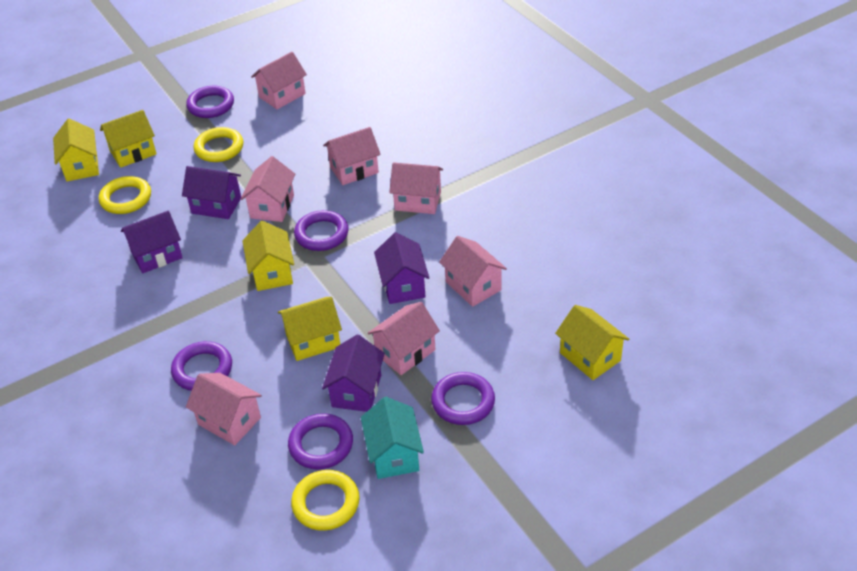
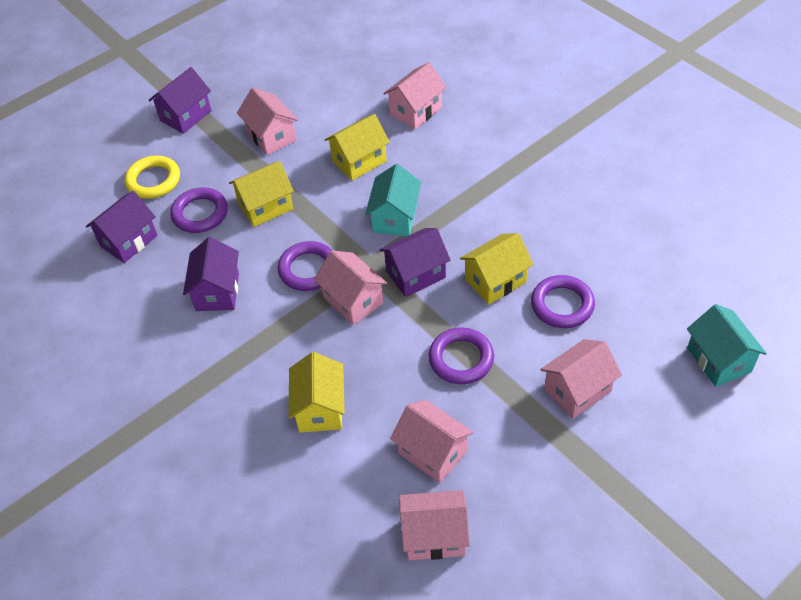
pink house: 7 -> 6
purple ring: 5 -> 4
turquoise house: 1 -> 2
yellow house: 5 -> 4
yellow ring: 3 -> 1

